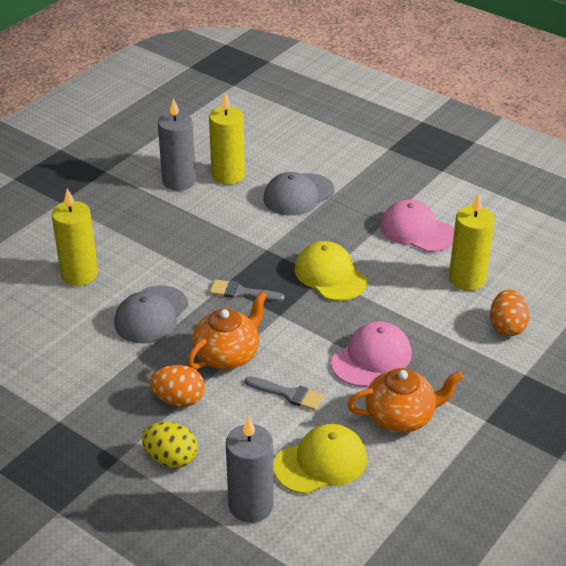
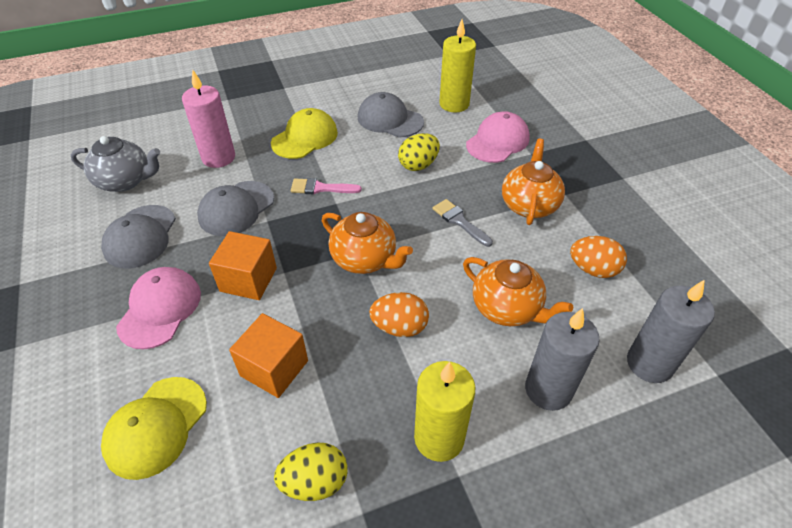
grey brush: 2 -> 1
grey cap: 2 -> 3
grey teapot: 0 -> 1
orange cube: 0 -> 2
orange teapot: 2 -> 3
pink brush: 0 -> 1
pink candle: 0 -> 1
yellow candle: 3 -> 2
yellow egg: 1 -> 2

